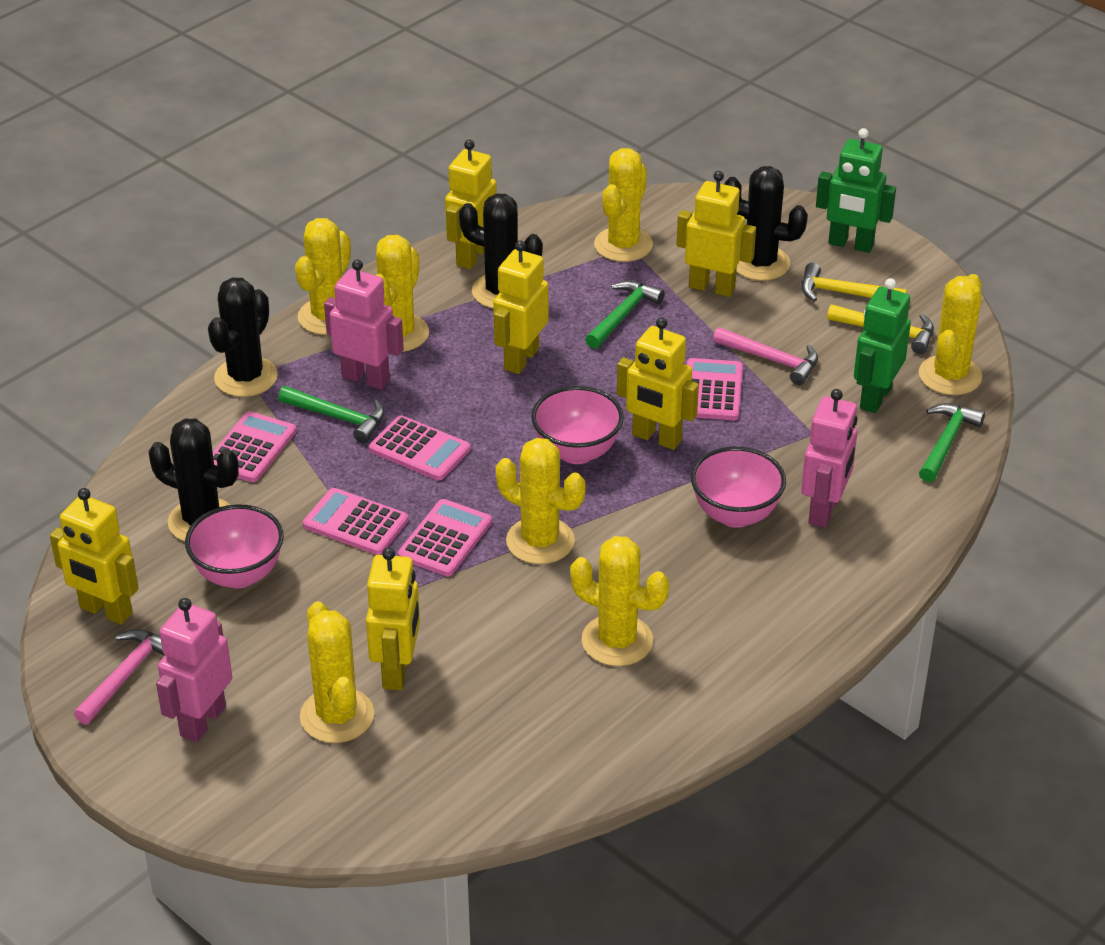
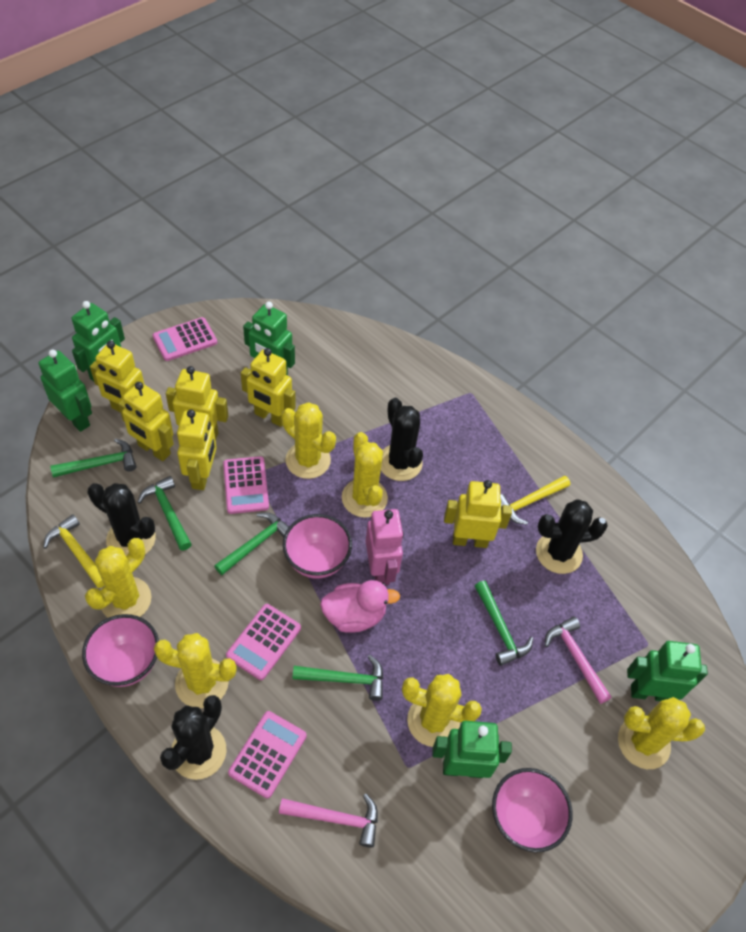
green hammer: 3 -> 5
green robot: 2 -> 5
pink calculator: 5 -> 4
pink duck: 0 -> 1
pink robot: 3 -> 1
yellow cactus: 7 -> 6

